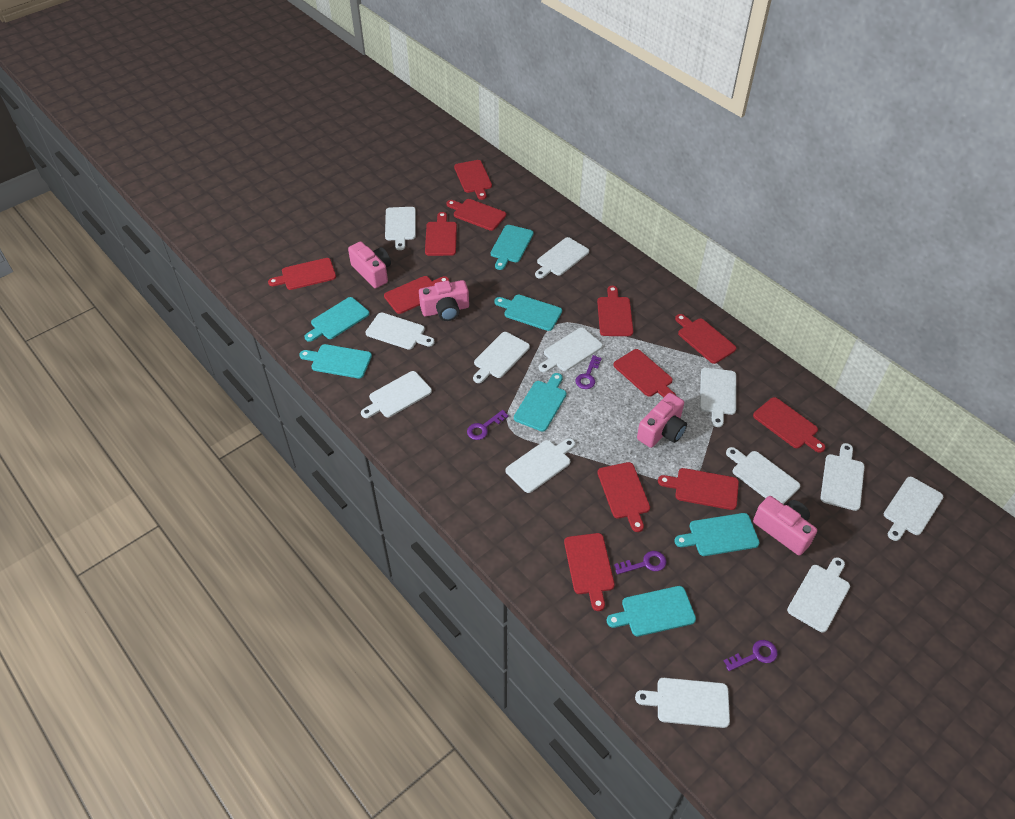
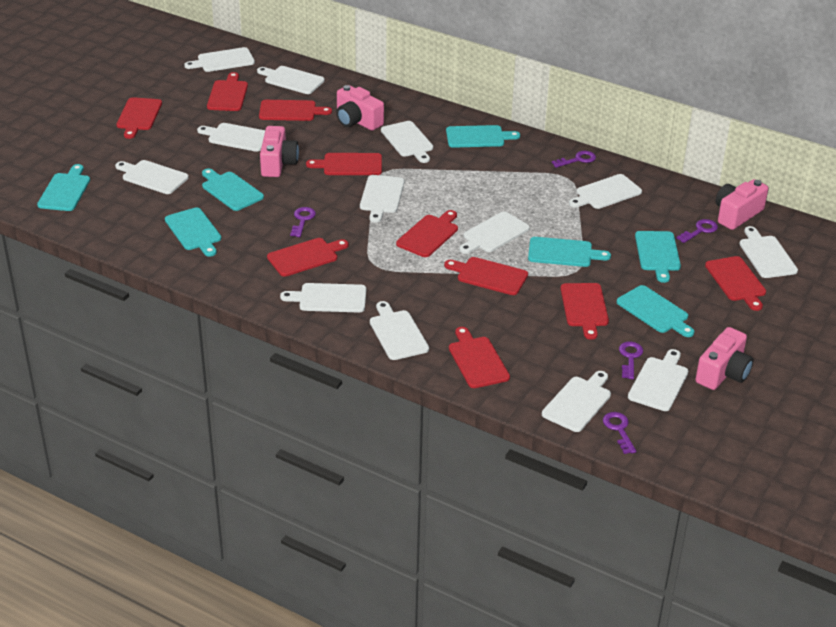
purple key: 4 -> 5
red cutting board: 12 -> 10

